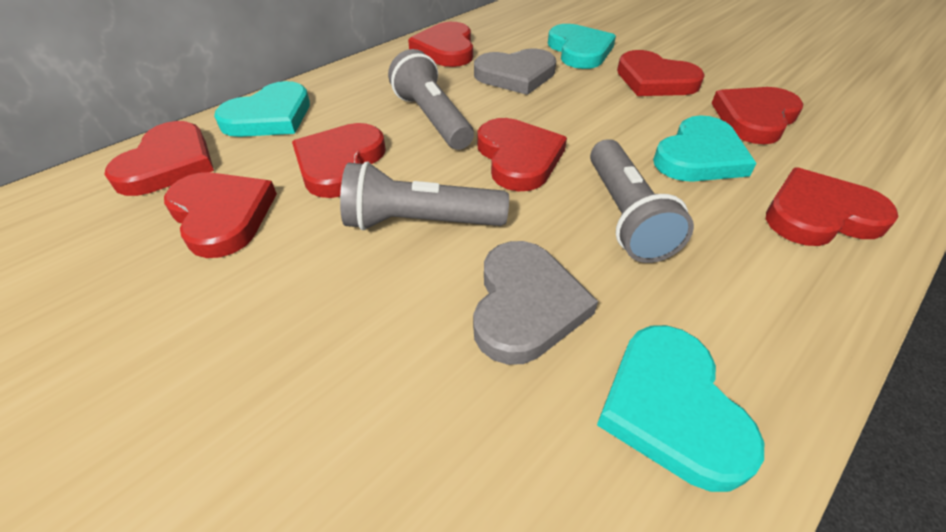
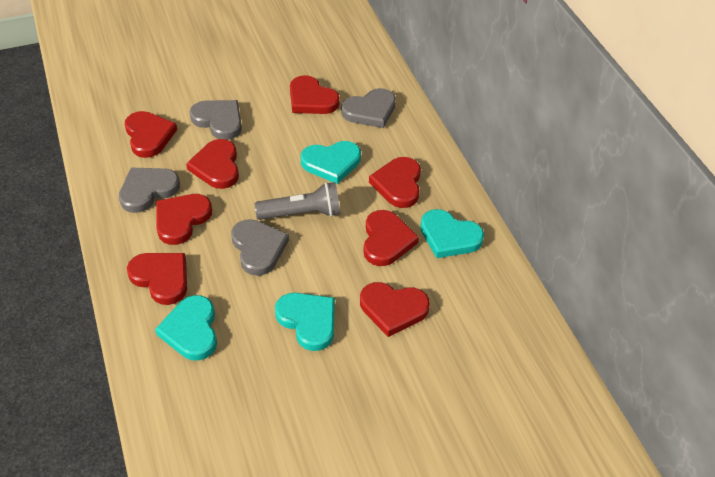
grey flashlight: 3 -> 1
grey heart: 2 -> 4

